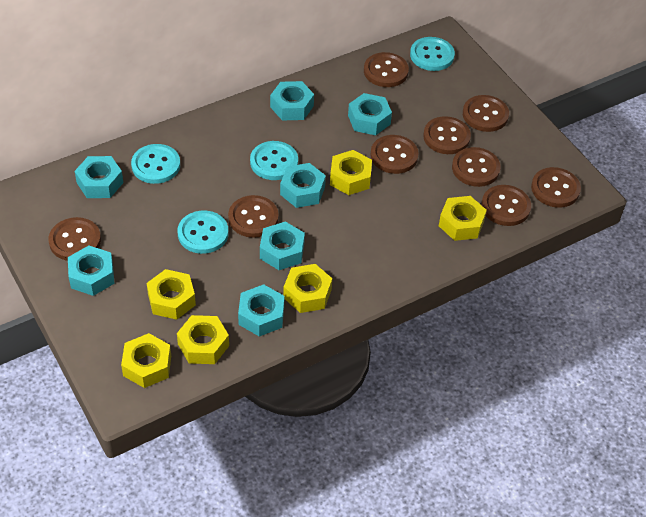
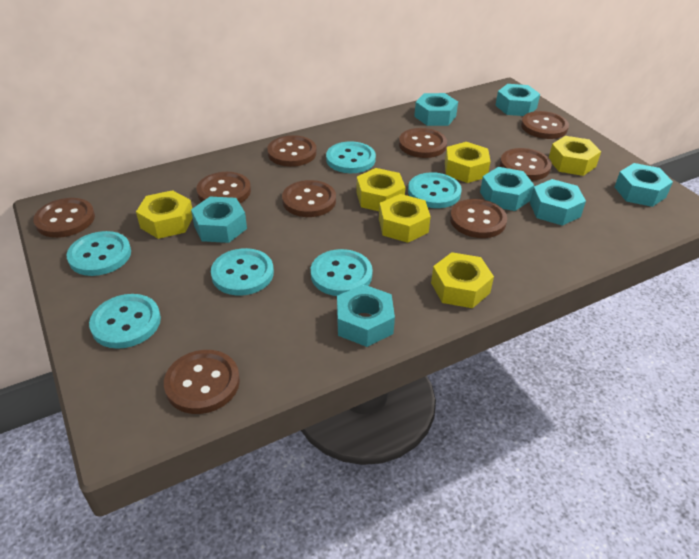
turquoise button: 4 -> 6

